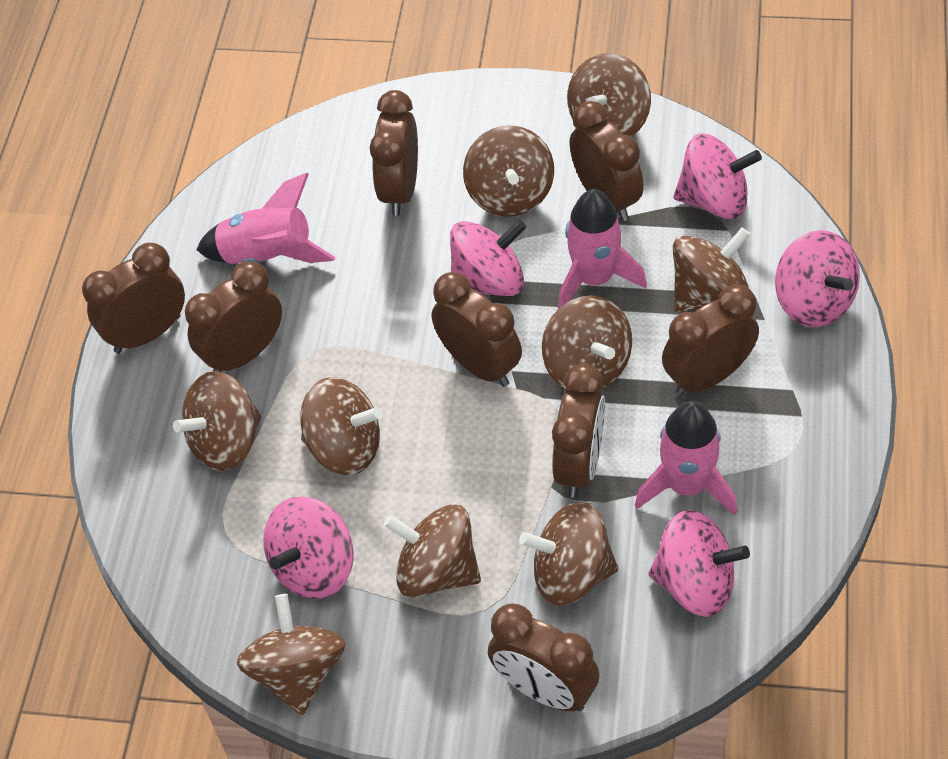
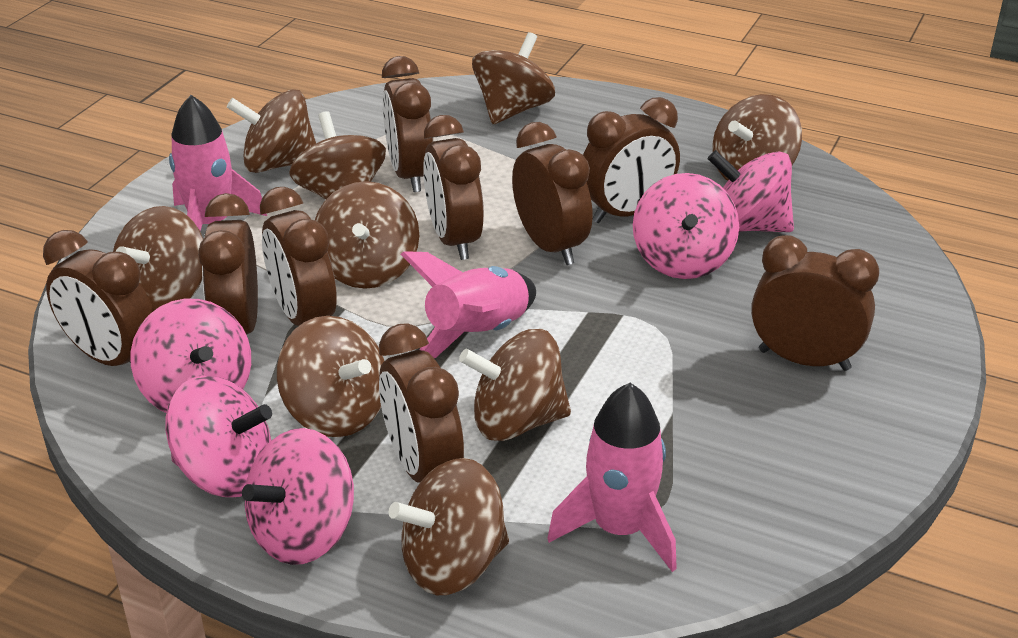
brown clock: 8 -> 9

